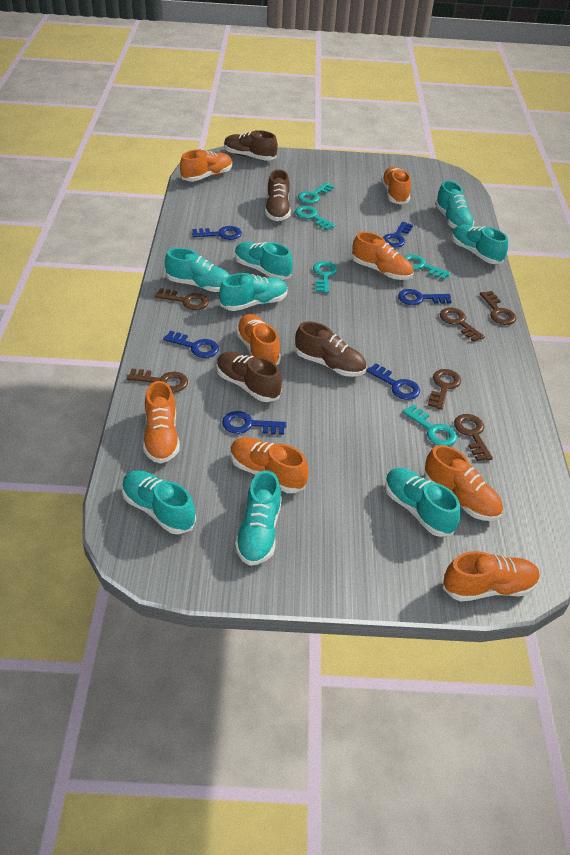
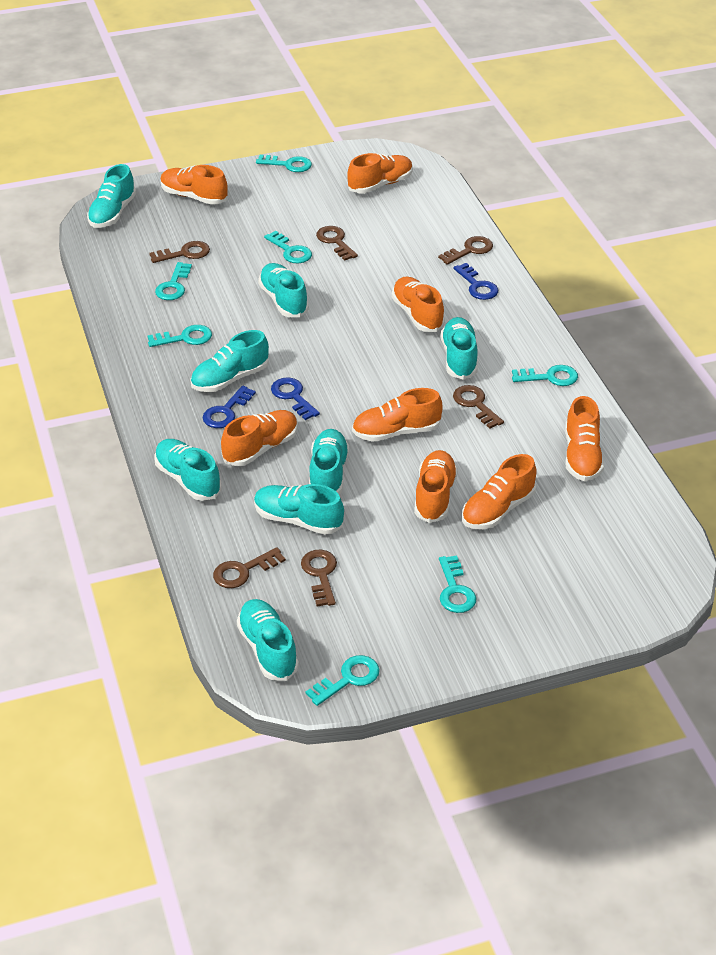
blue key: 6 -> 3
brown shoe: 4 -> 0
turquoise key: 5 -> 7

